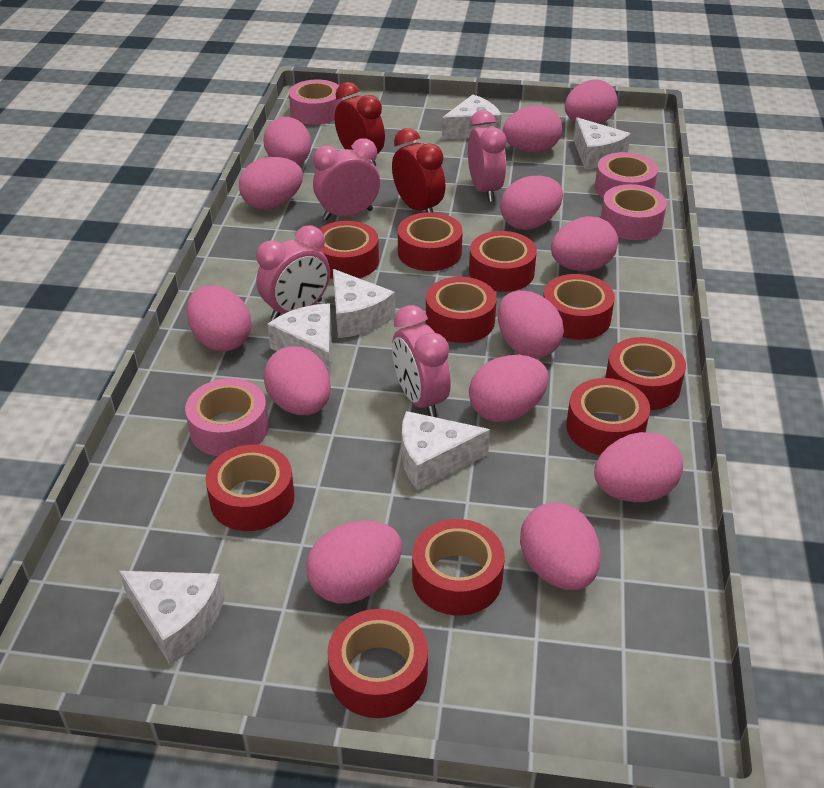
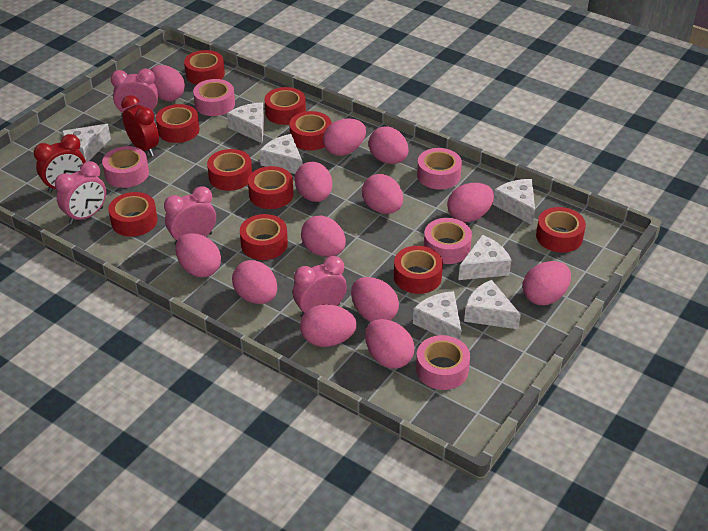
pink tape: 4 -> 5
white cheese: 6 -> 7

